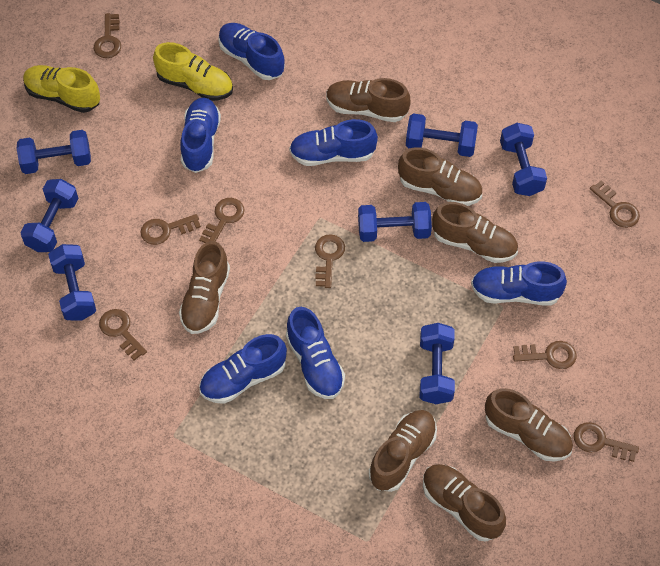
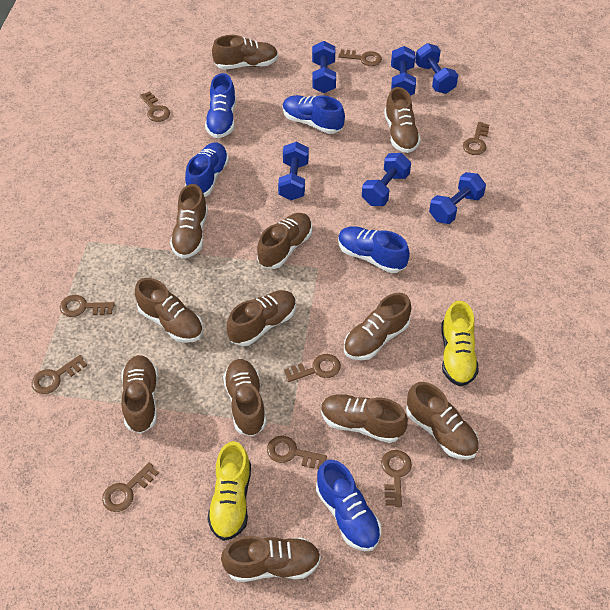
blue dumbbell: 7 -> 6
blue shoe: 6 -> 5
brown key: 8 -> 9
brown shoe: 7 -> 12

